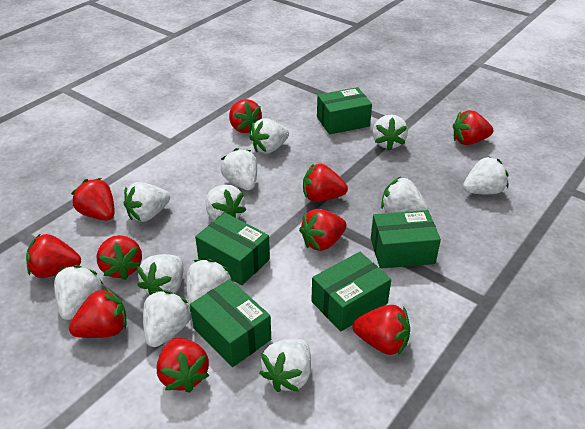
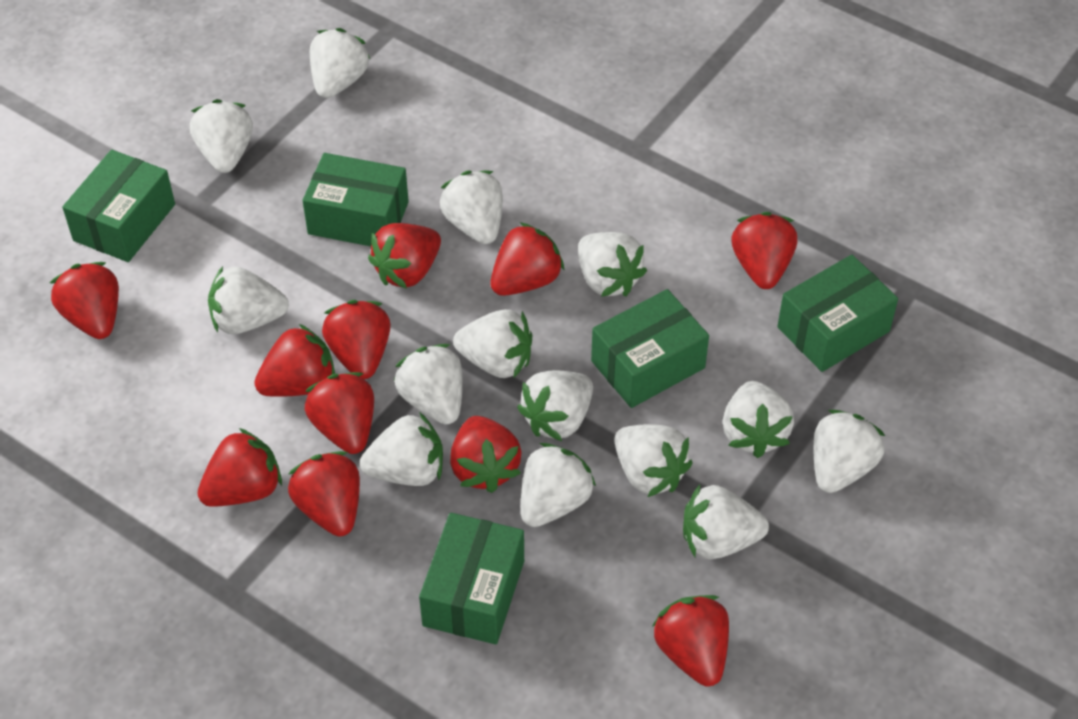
red strawberry: 10 -> 11
white strawberry: 12 -> 14

